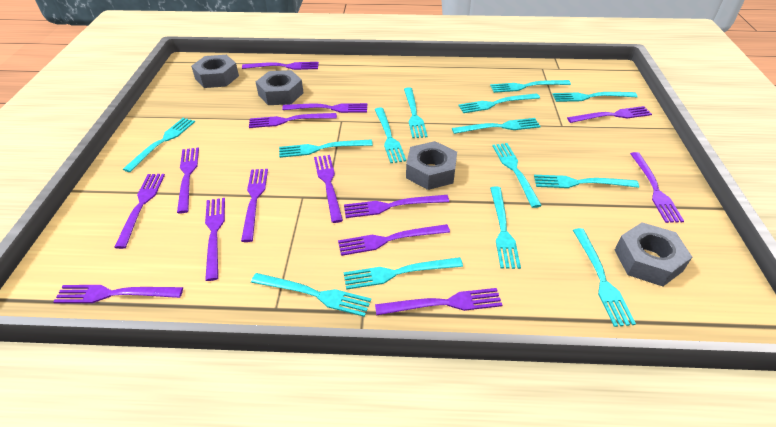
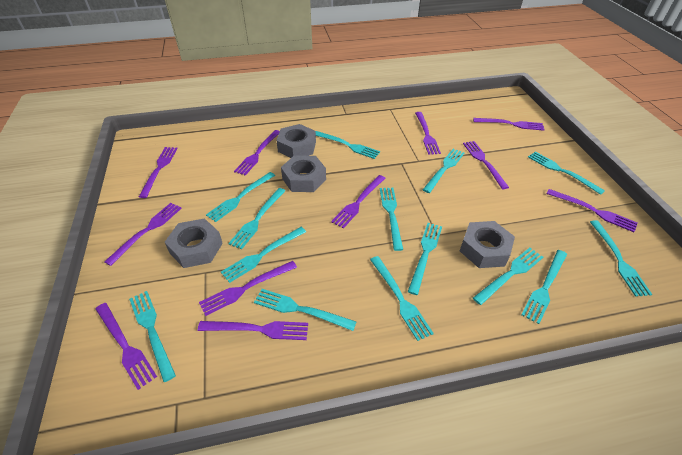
purple fork: 14 -> 11

